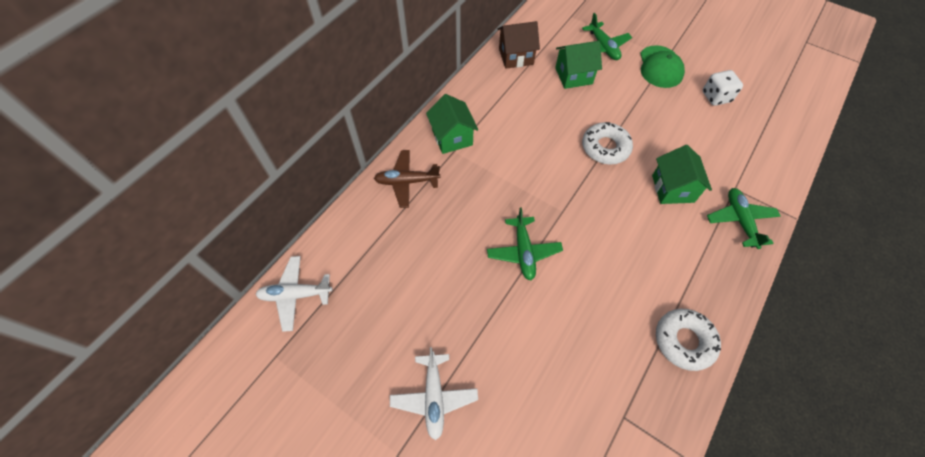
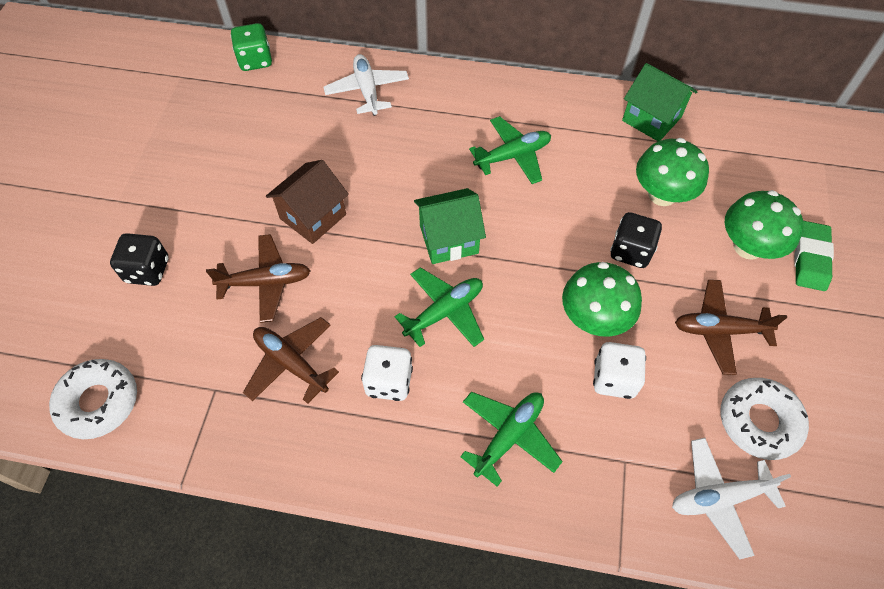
black dice: 0 -> 2
brown plane: 1 -> 3
green cap: 1 -> 0
green dice: 0 -> 1
green eraser: 0 -> 1
green house: 3 -> 2
green mushroom: 0 -> 3
white dice: 1 -> 2

